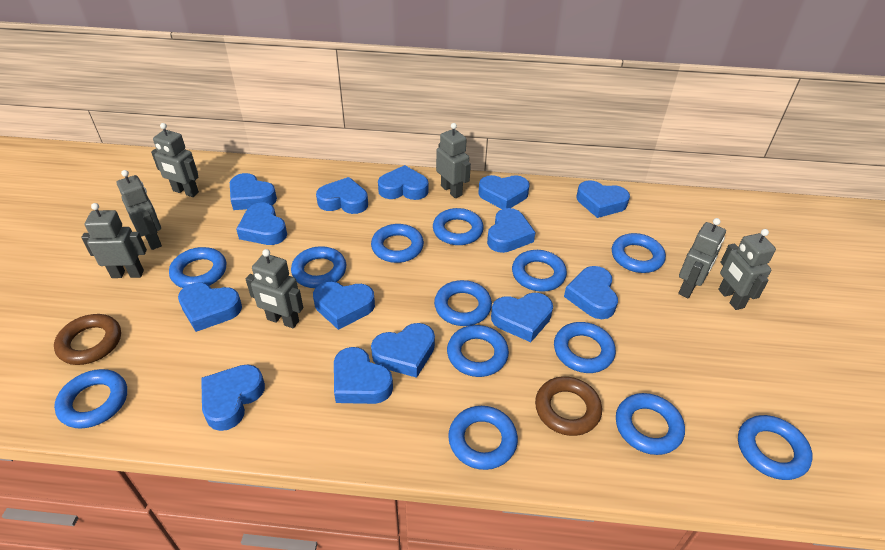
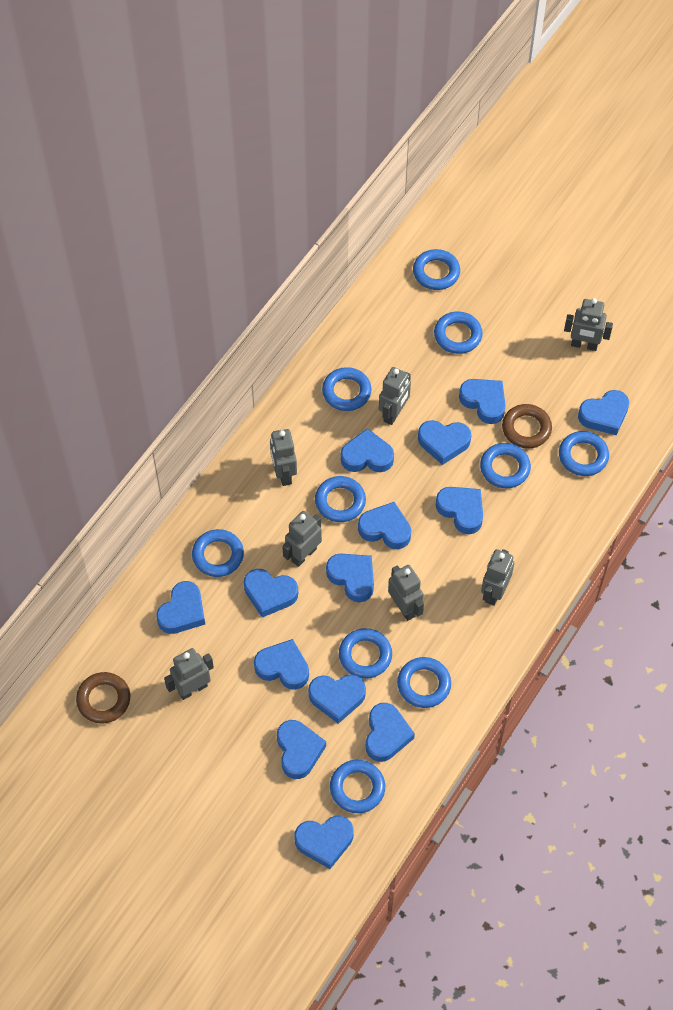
blue ring: 13 -> 10

